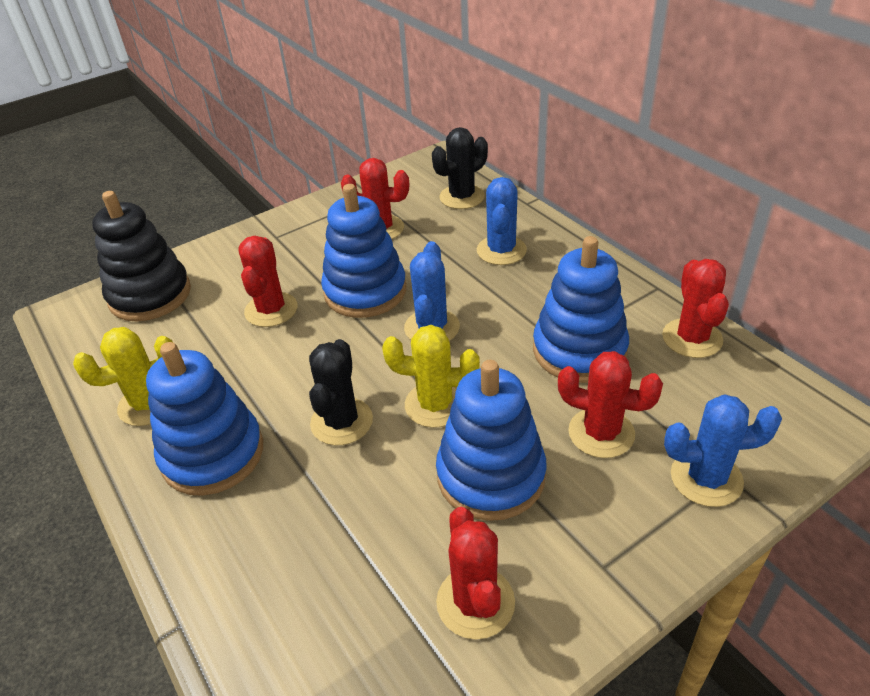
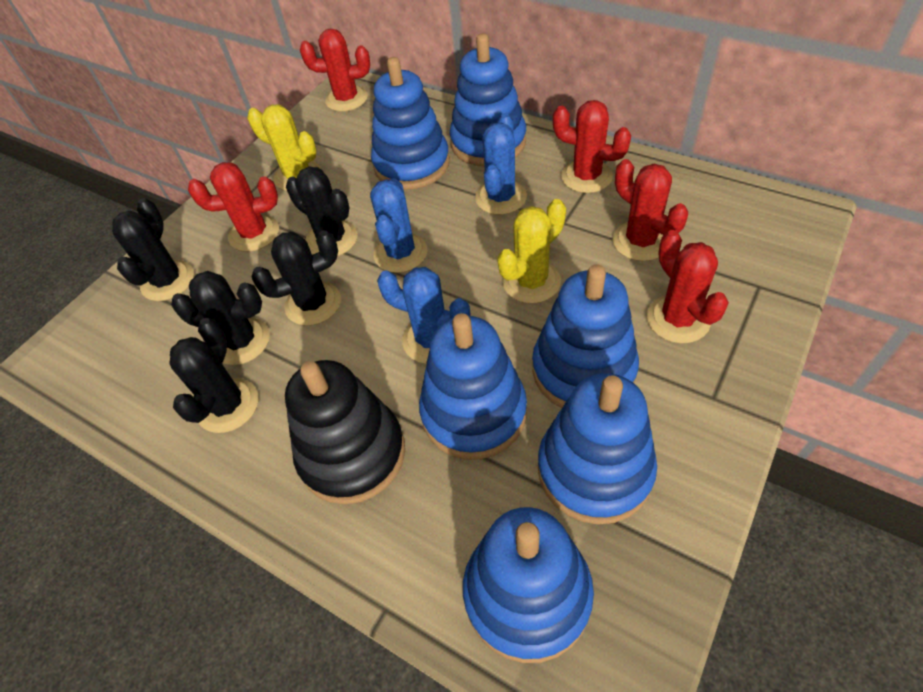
black cactus: 2 -> 5
blue stacking toy: 4 -> 6

